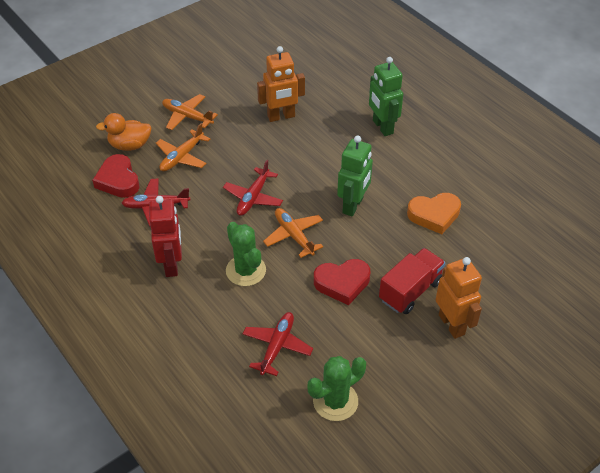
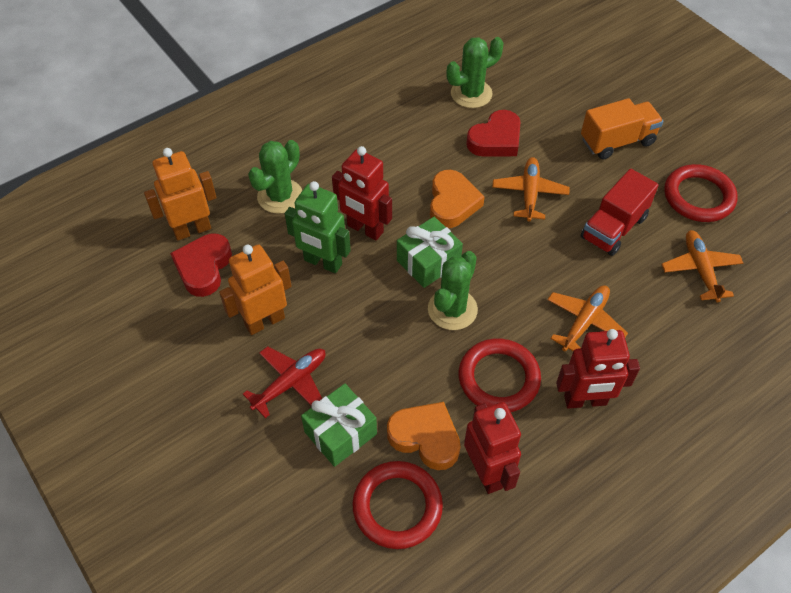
green cactus: 2 -> 3
green gift: 0 -> 2
green robot: 2 -> 1
orange duck: 1 -> 0
orange heart: 1 -> 2
orange truck: 0 -> 1
red plane: 3 -> 1
red ring: 0 -> 3
red robot: 1 -> 3

